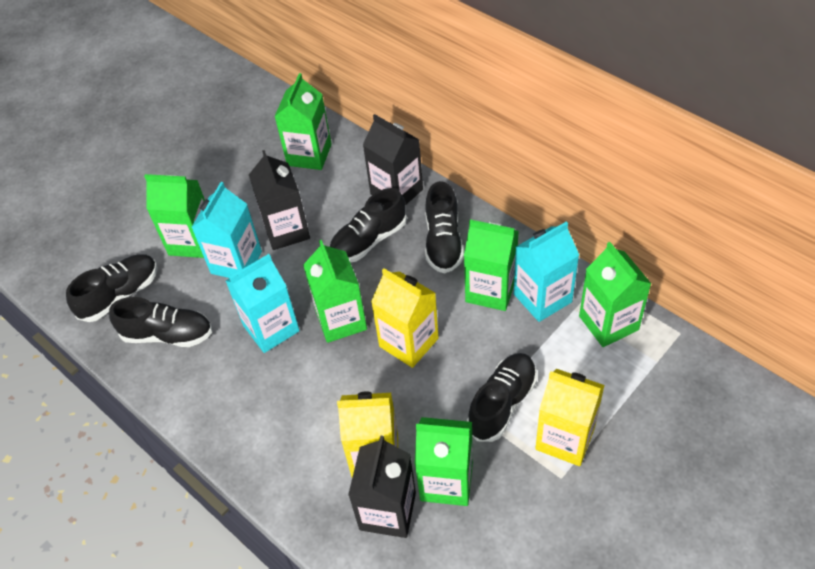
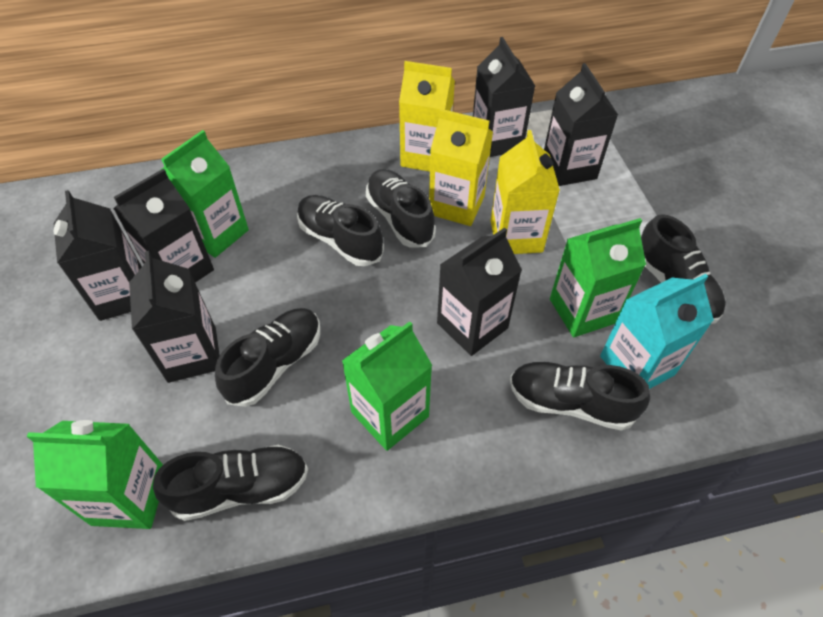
black carton: 3 -> 6
black shoe: 5 -> 6
green carton: 6 -> 4
turquoise carton: 3 -> 1

